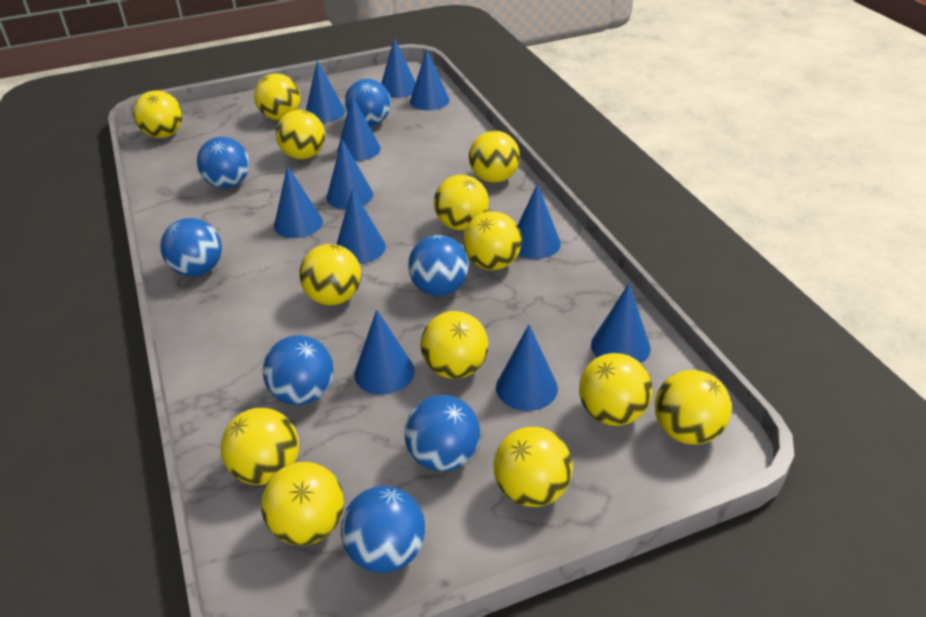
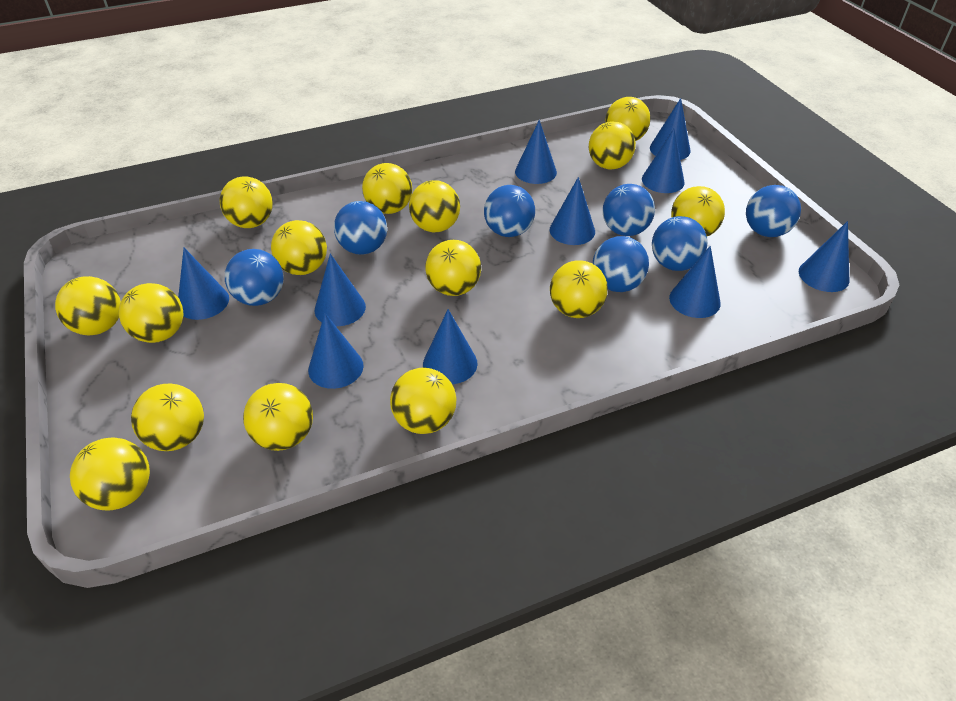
blue cone: 11 -> 10
yellow ball: 13 -> 15

